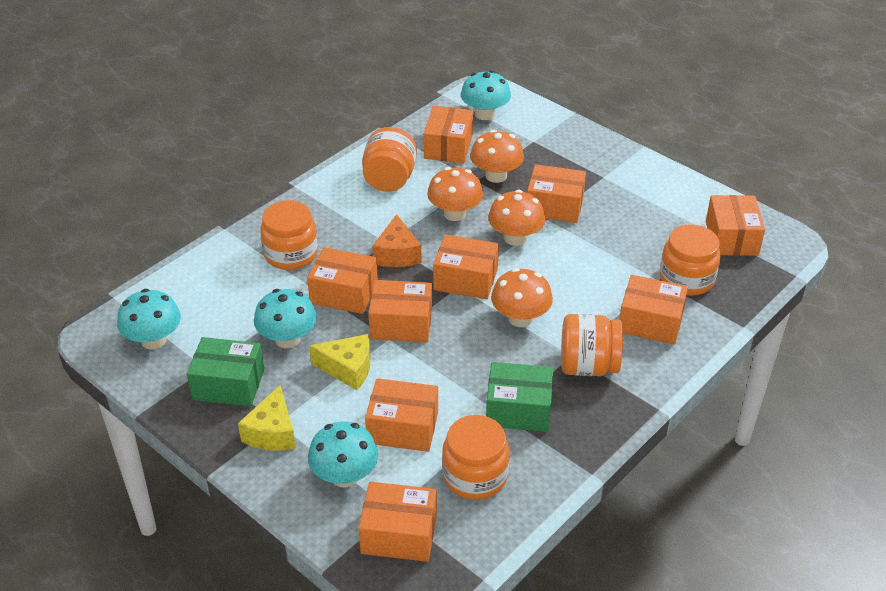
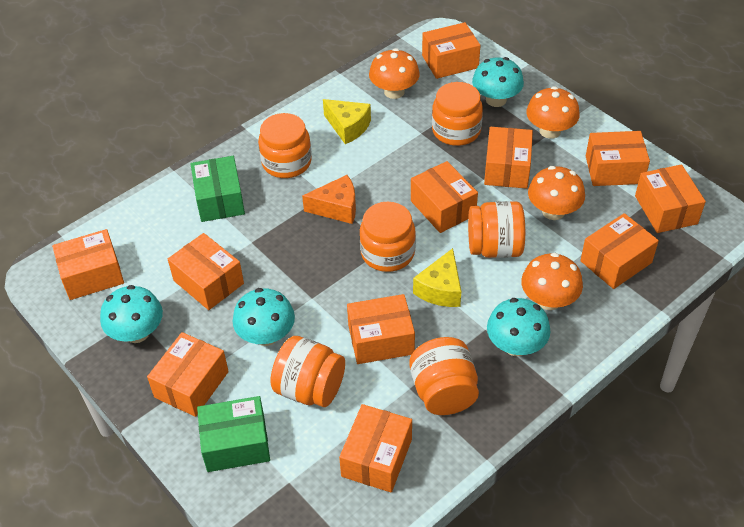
orange box: 9 -> 11
orange jar: 5 -> 6

